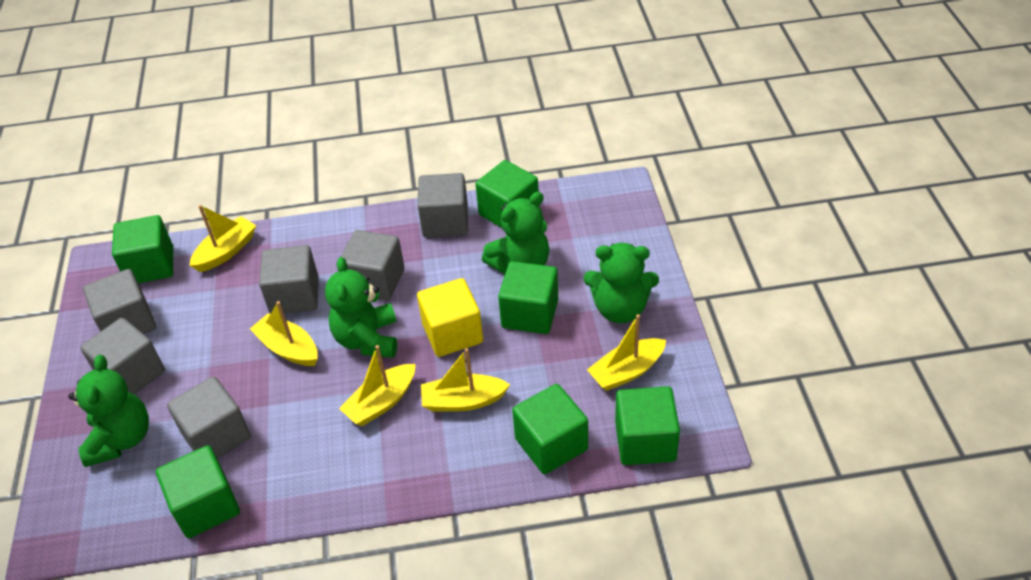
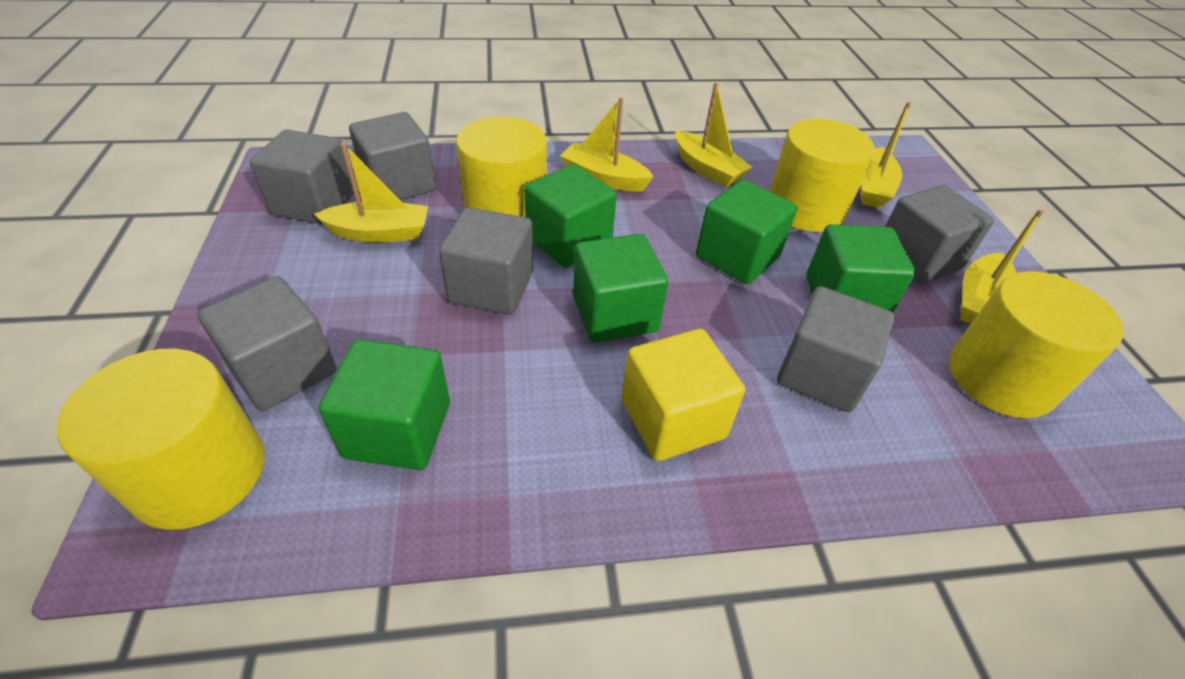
green cube: 6 -> 5
green teddy bear: 4 -> 0
yellow cylinder: 0 -> 4

